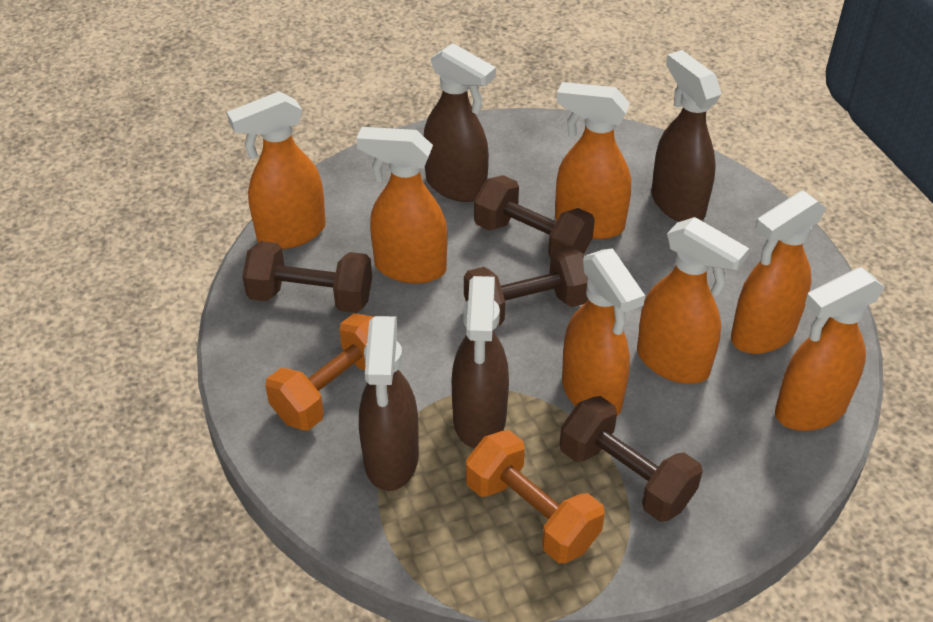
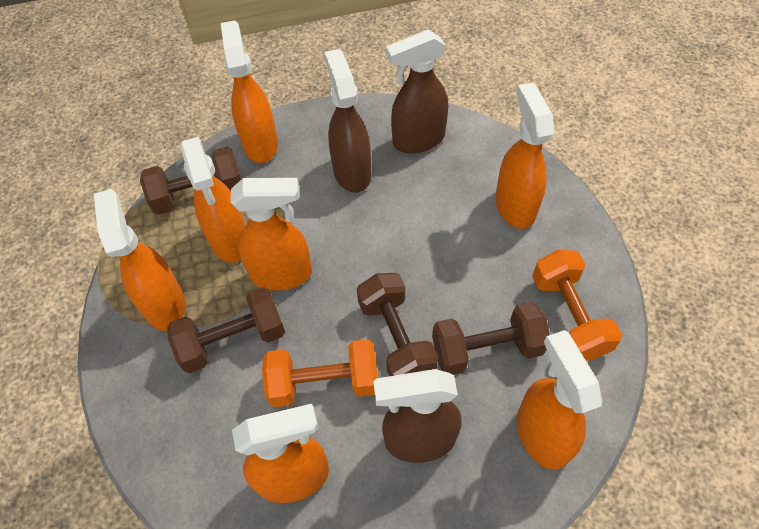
brown spray bottle: 4 -> 3

